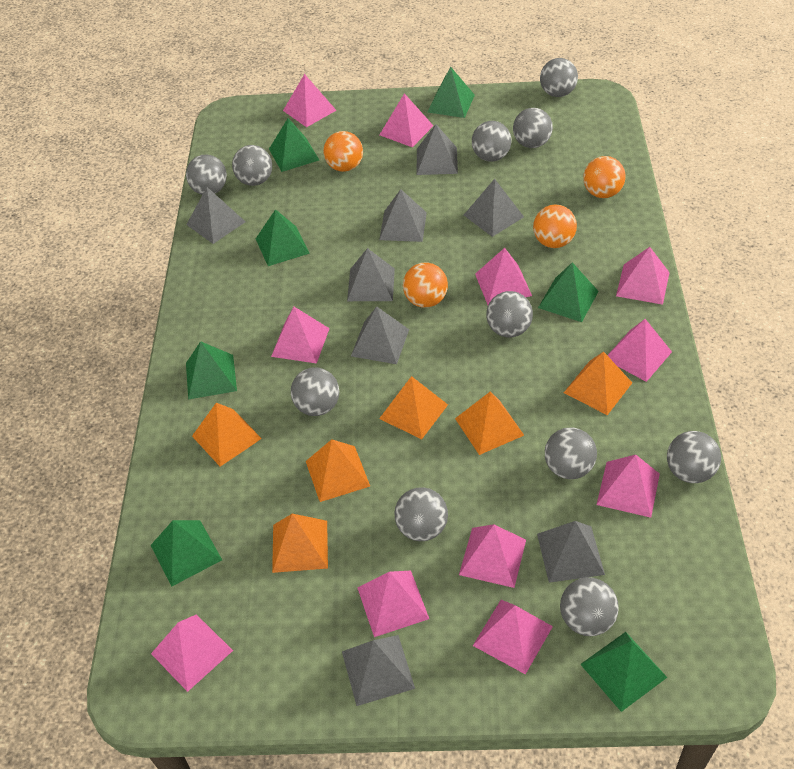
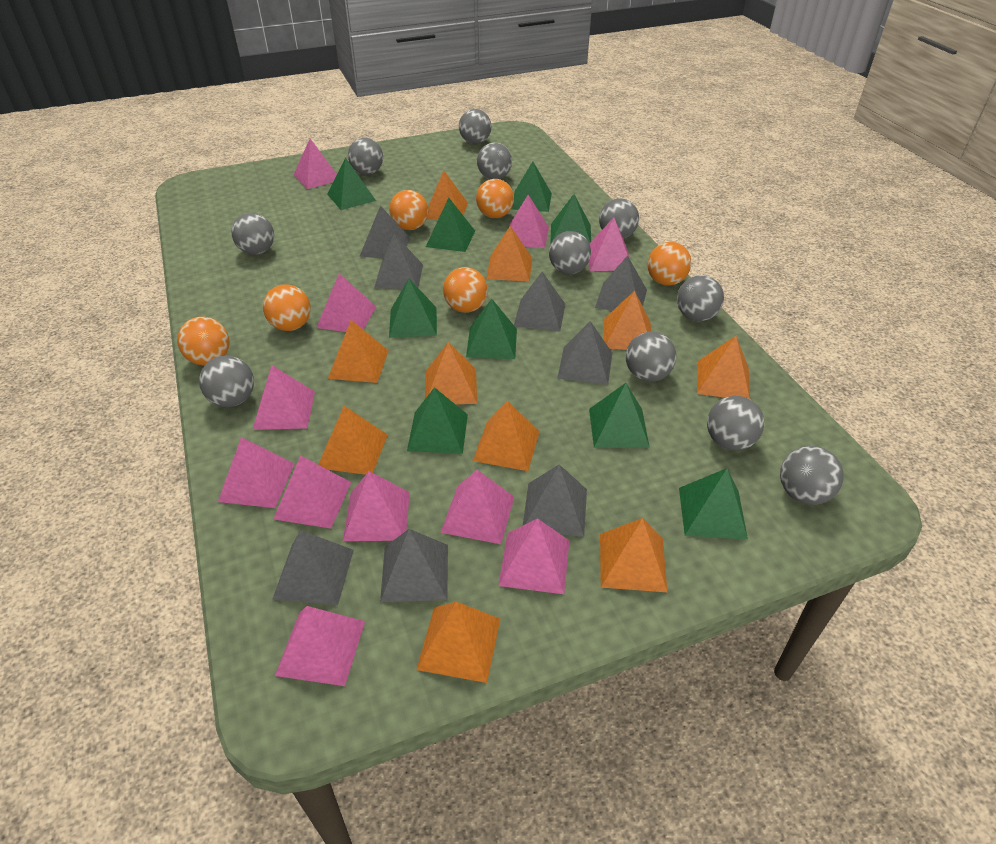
green pyramid: 7 -> 9
orange ball: 4 -> 6
orange pyramid: 6 -> 10

